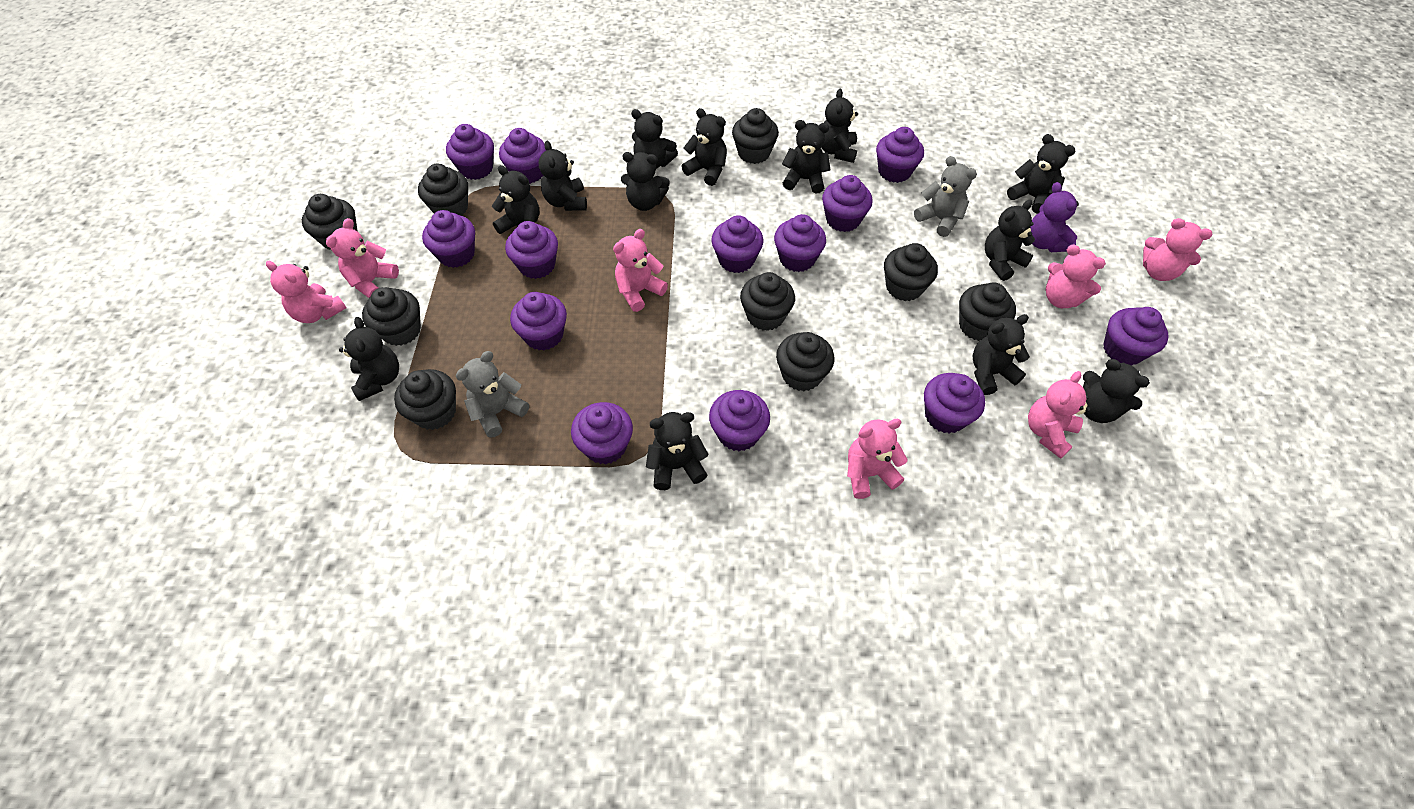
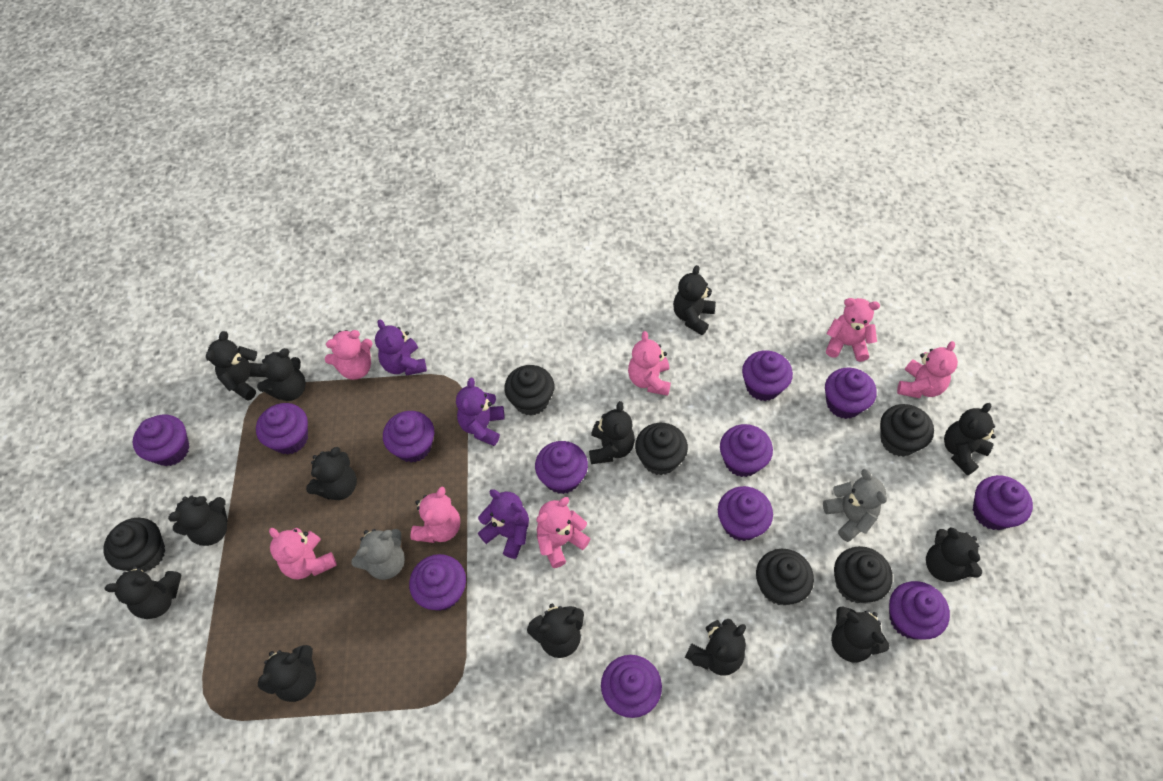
black cupcake: 9 -> 6
purple cupcake: 13 -> 12
purple teddy bear: 1 -> 3

